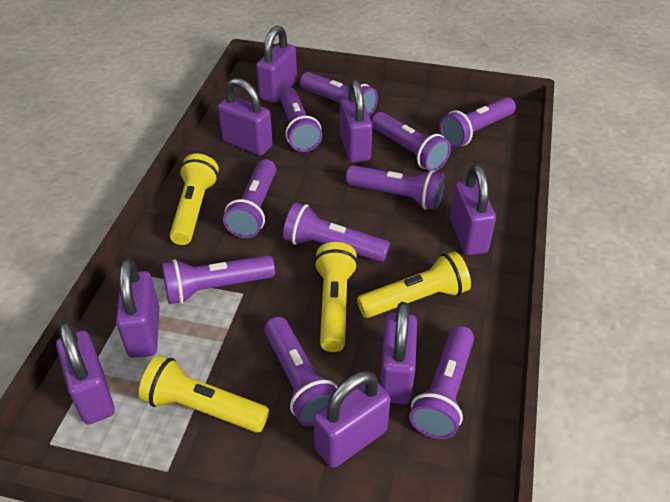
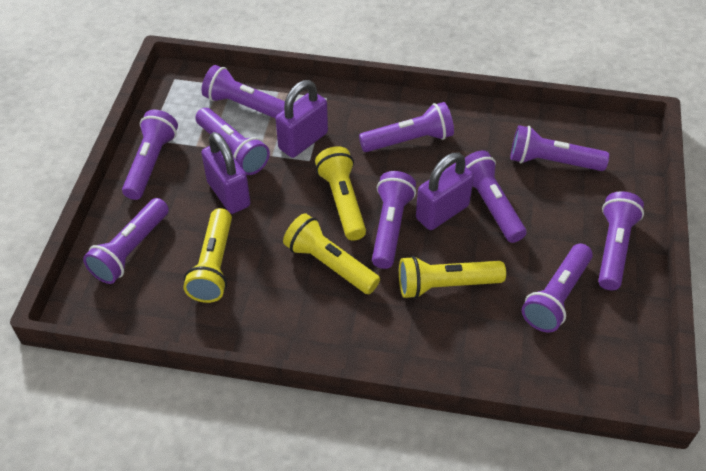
purple padlock: 8 -> 3

